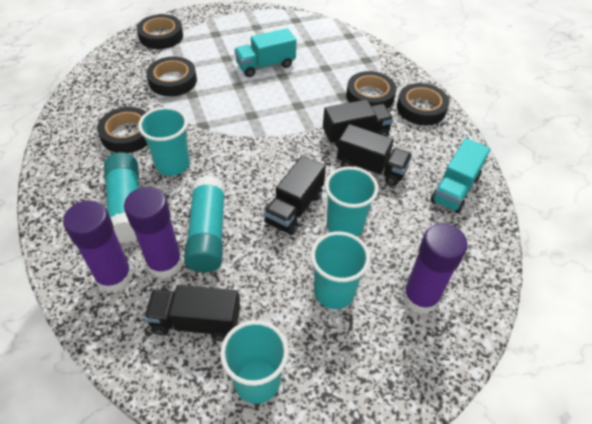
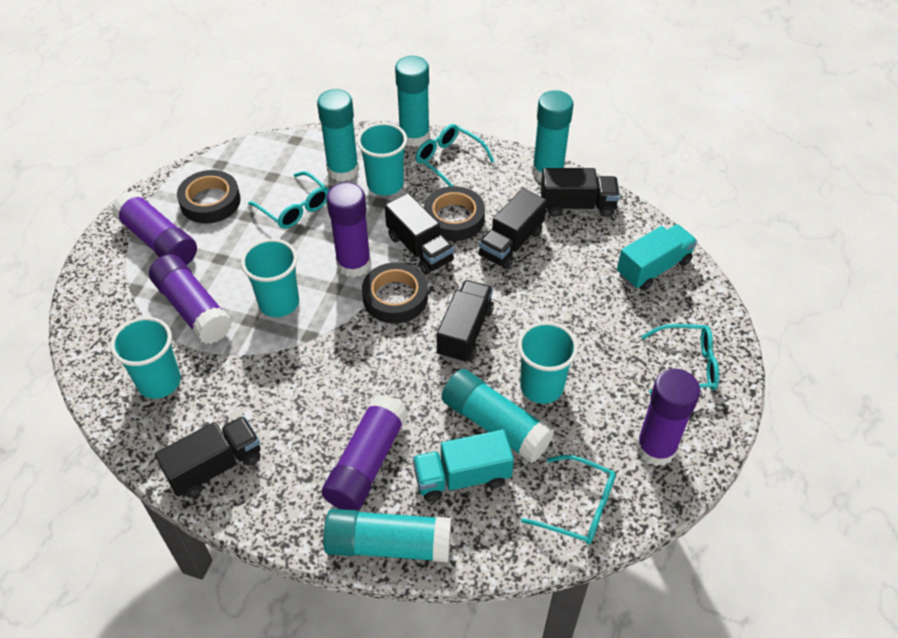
black tape: 5 -> 3
black truck: 4 -> 5
purple glue stick: 3 -> 5
turquoise glasses: 0 -> 4
turquoise glue stick: 2 -> 5

